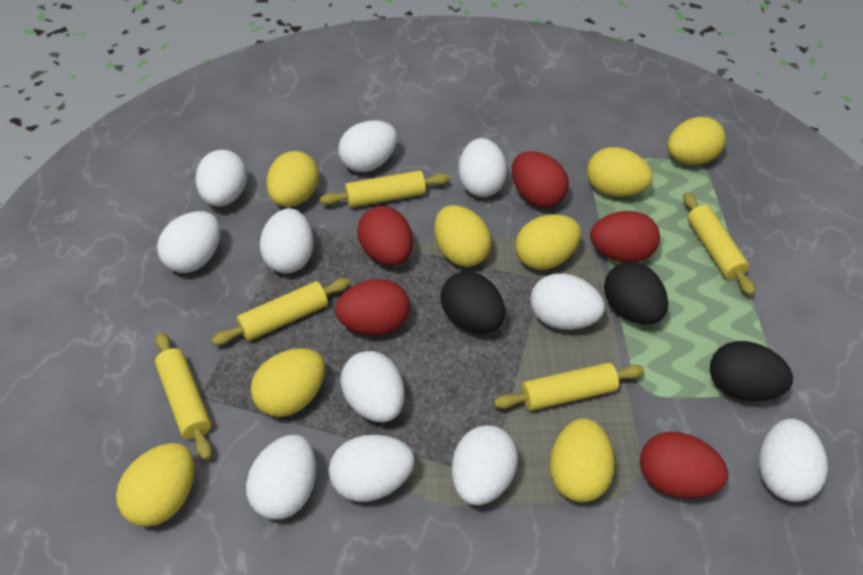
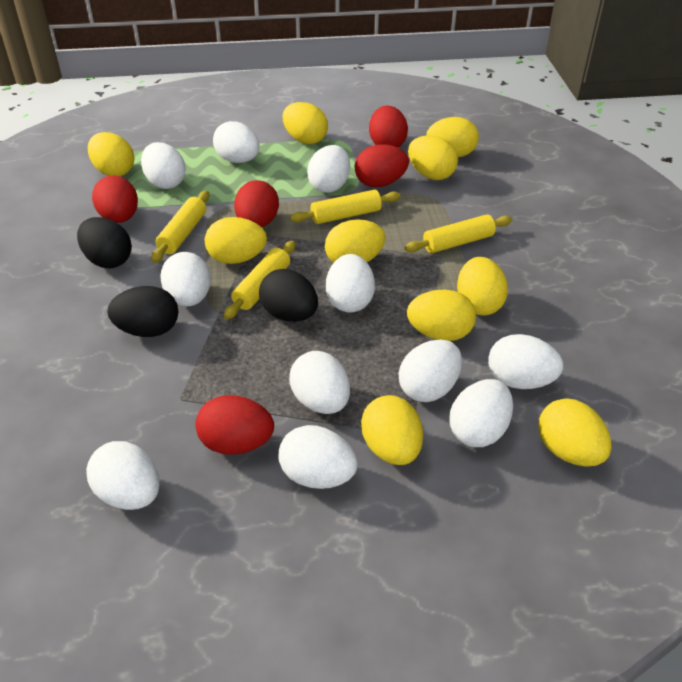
yellow egg: 8 -> 10
yellow rolling pin: 5 -> 4

